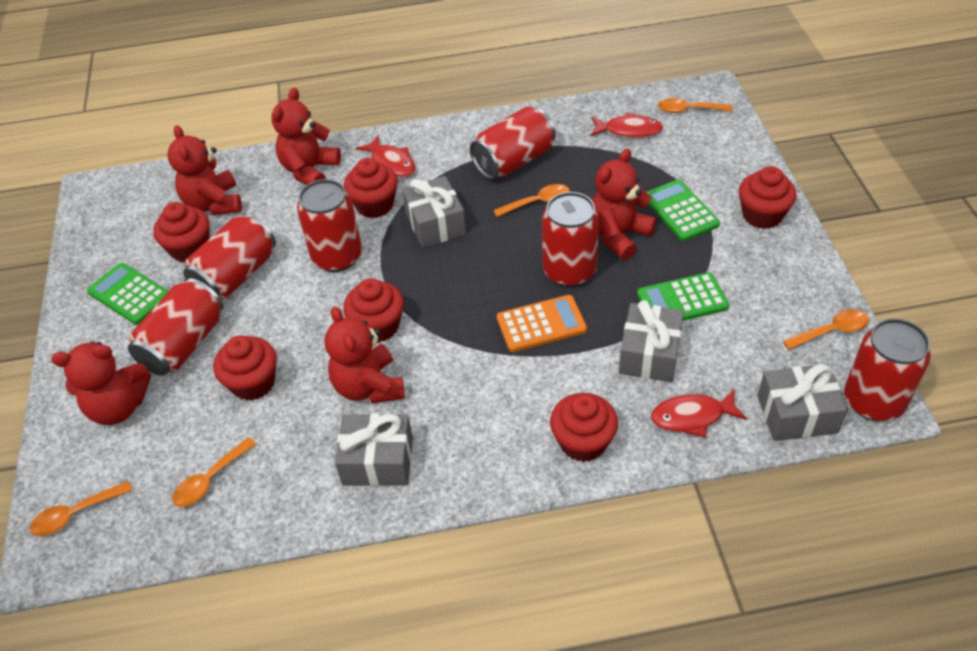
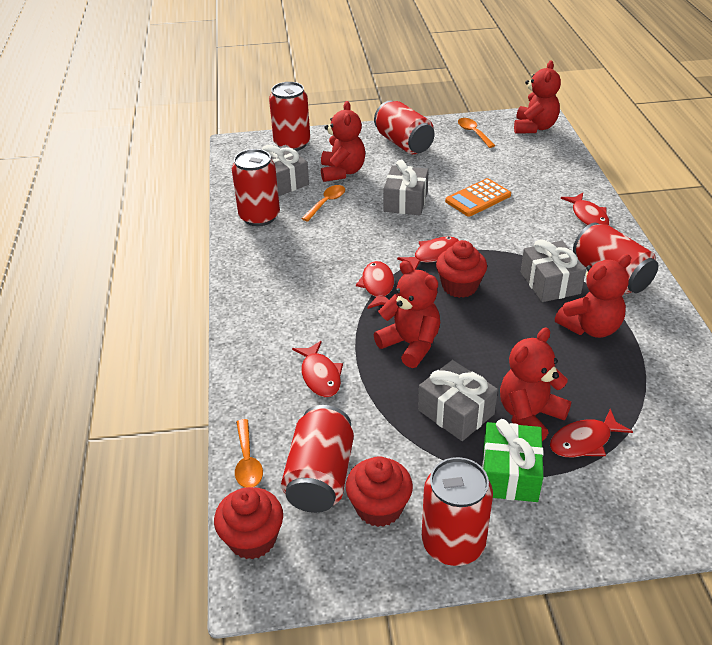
green calculator: 3 -> 0
green gift: 0 -> 1
orange spoon: 5 -> 3
red cupcake: 6 -> 3
red fish: 3 -> 5

